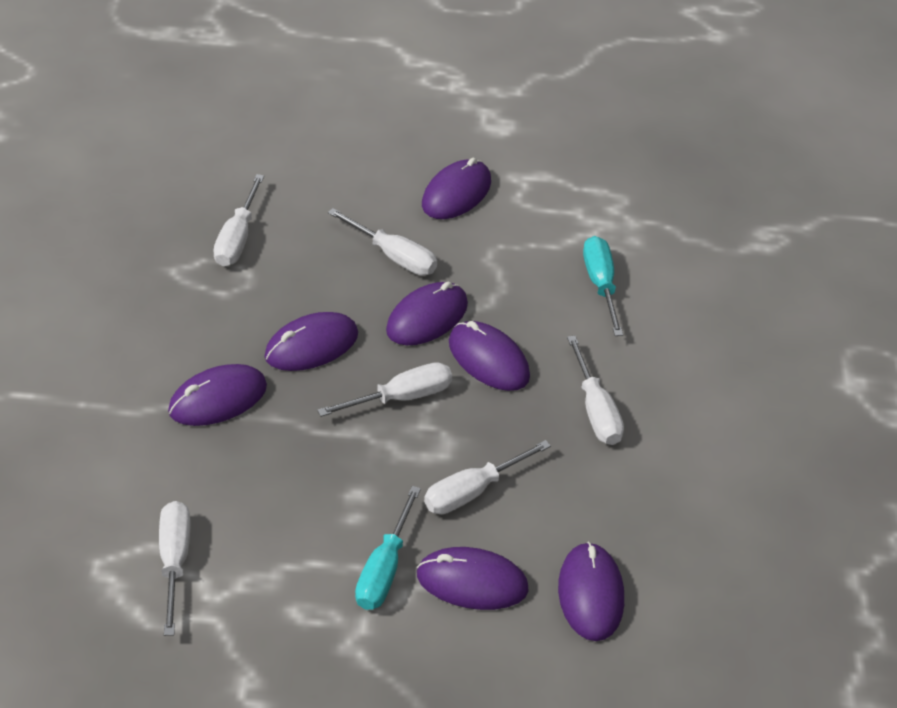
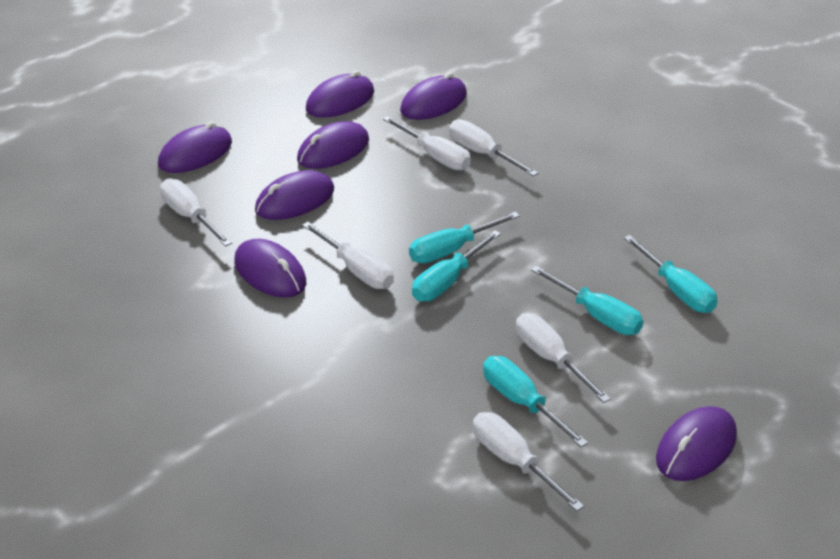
turquoise screwdriver: 2 -> 5

